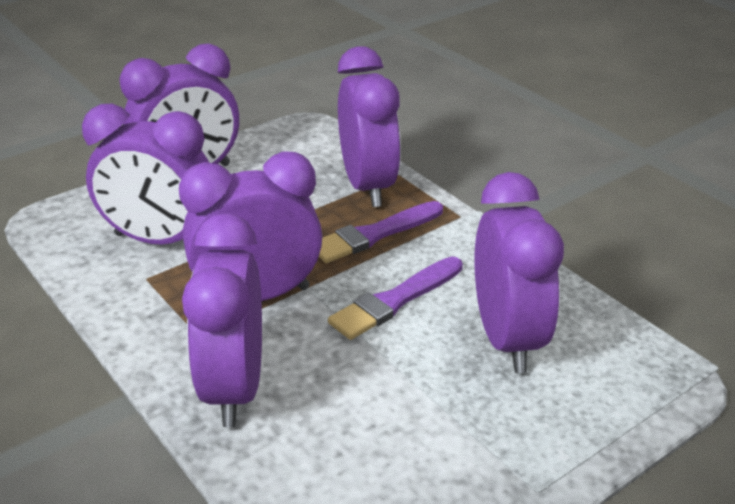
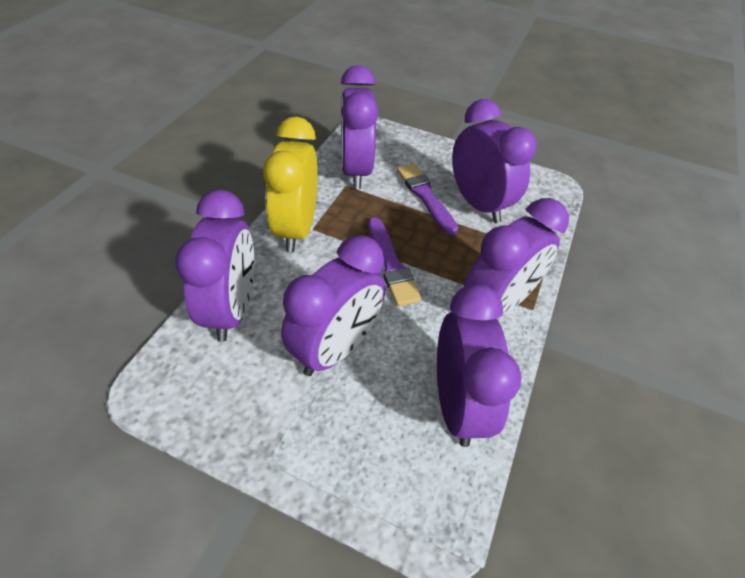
yellow clock: 0 -> 1

